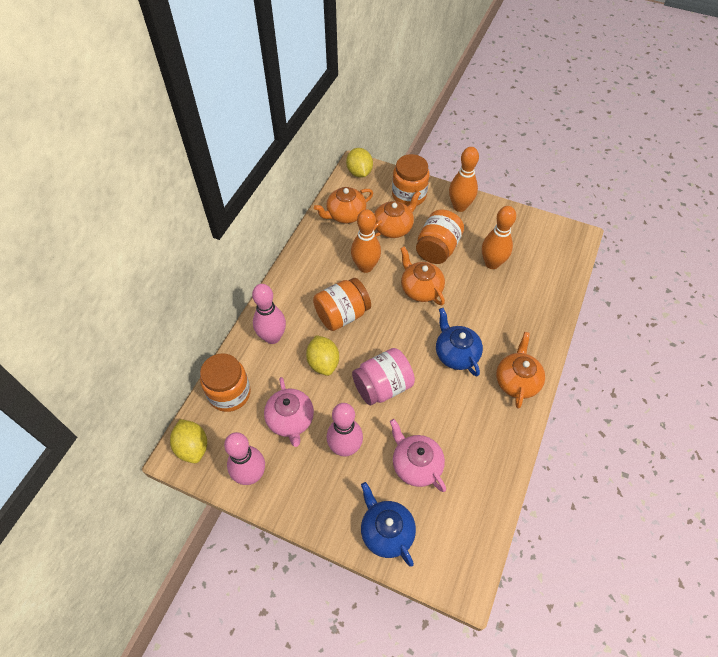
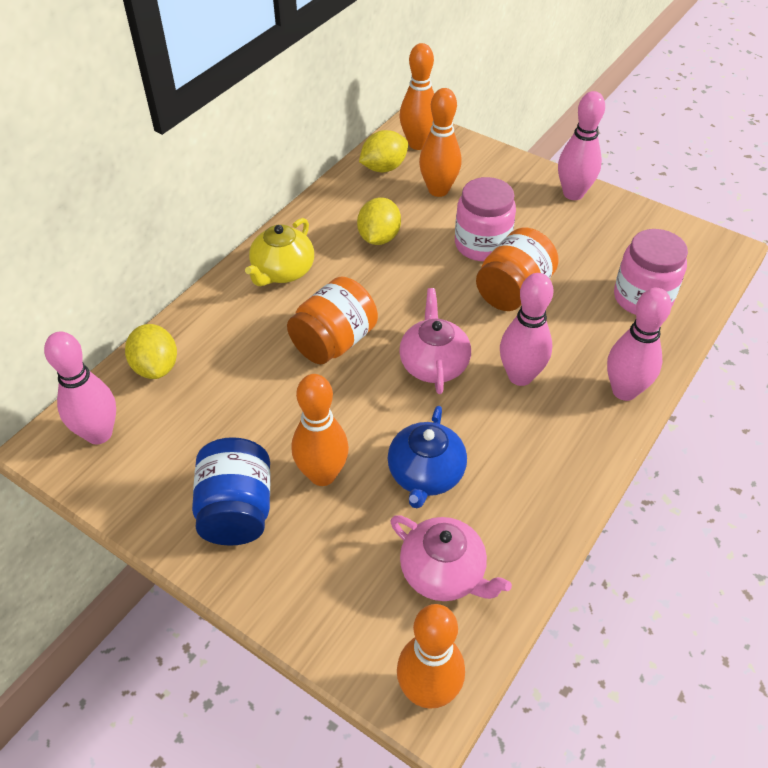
blue jar: 0 -> 1
blue teapot: 2 -> 1
orange bowling pin: 3 -> 4
orange jar: 4 -> 2
orange teapot: 4 -> 0
pink bowling pin: 3 -> 4
pink jar: 1 -> 2
yellow teapot: 0 -> 1

